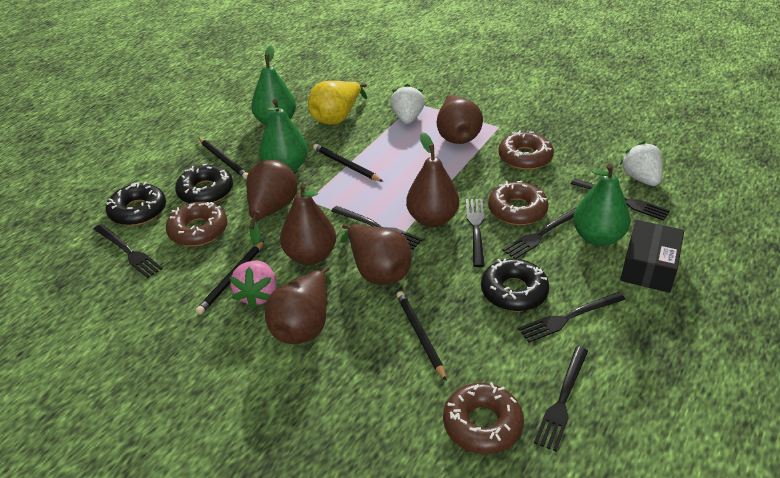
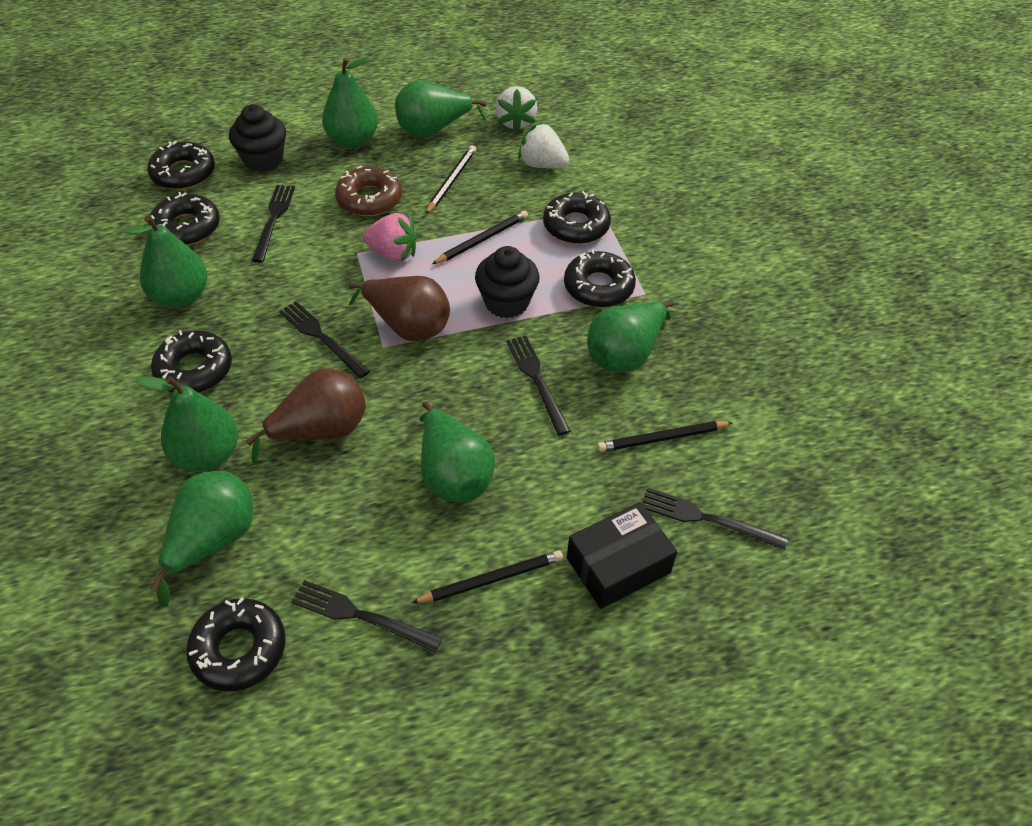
black cupcake: 0 -> 2
black donut: 3 -> 6
black fork: 7 -> 5
brown donut: 4 -> 1
brown pear: 6 -> 2
green pear: 3 -> 7
yellow pear: 1 -> 0

